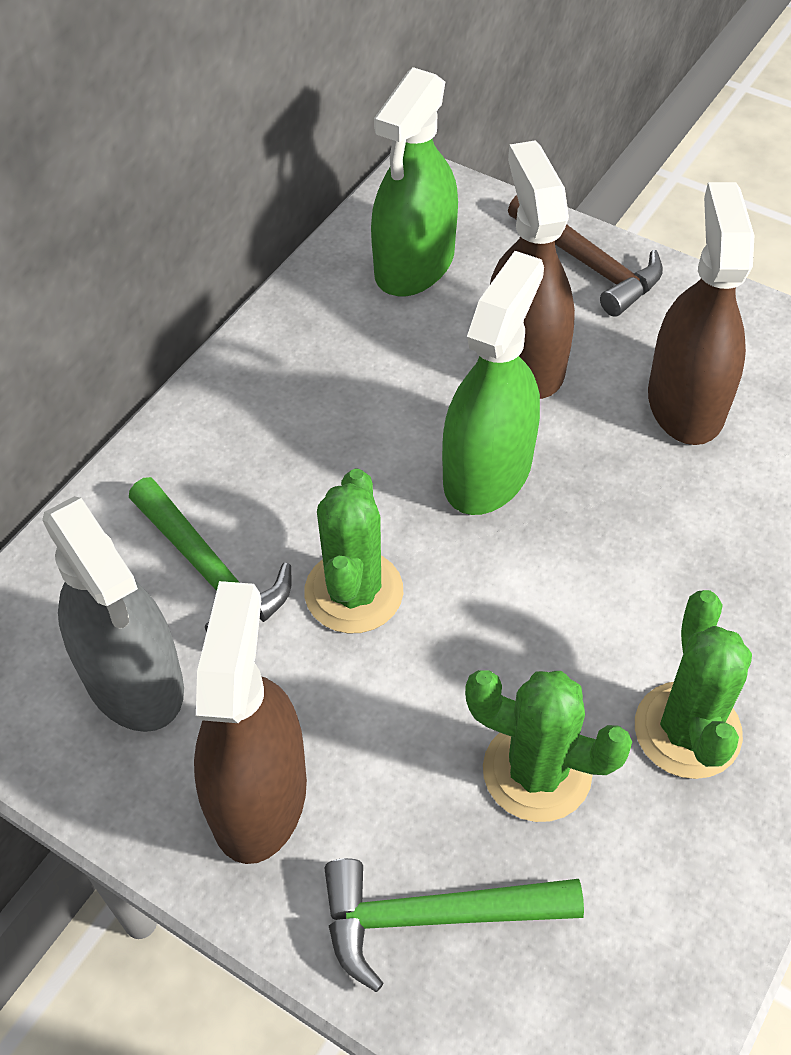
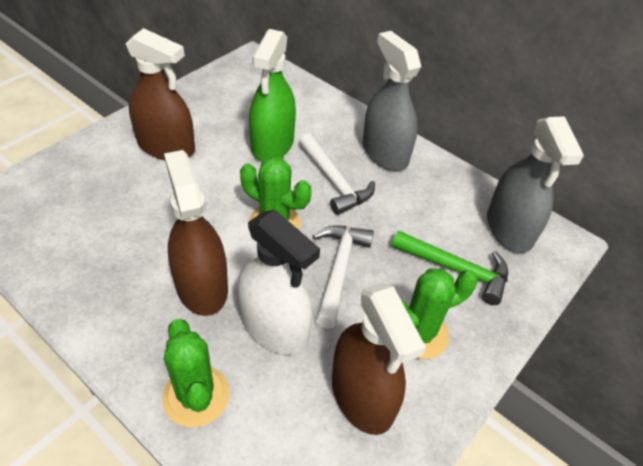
brown hammer: 1 -> 0
green hammer: 2 -> 1
green spray bottle: 2 -> 1
grey spray bottle: 1 -> 2
white hammer: 0 -> 2
white spray bottle: 0 -> 1

